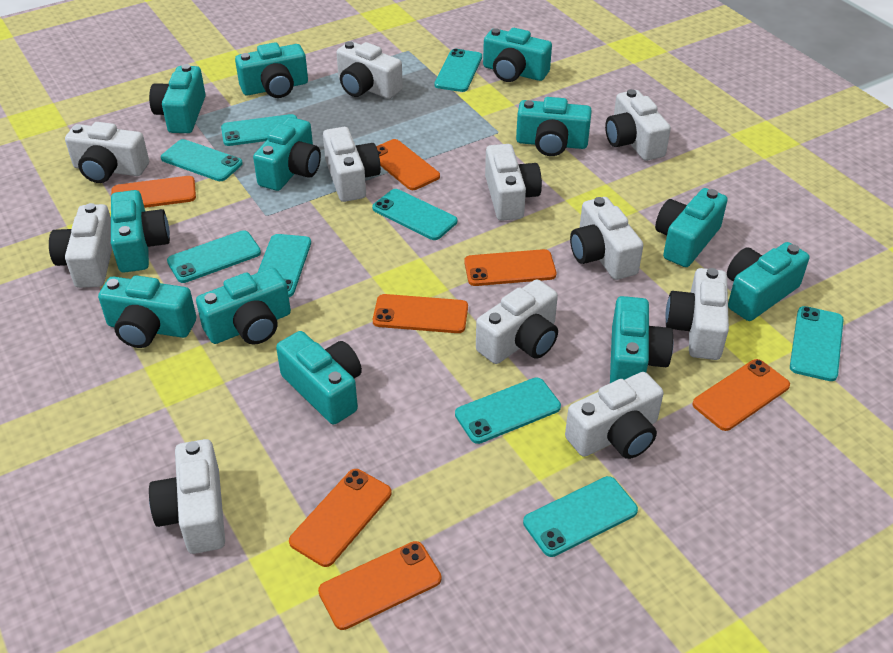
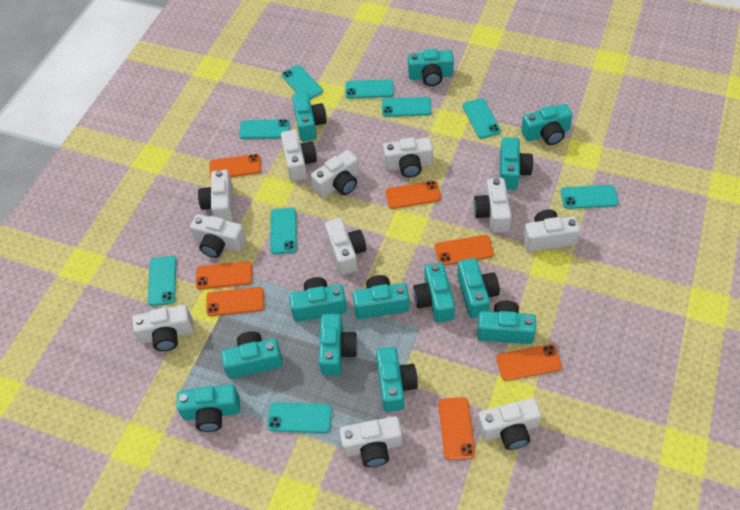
turquoise camera: 12 -> 13

